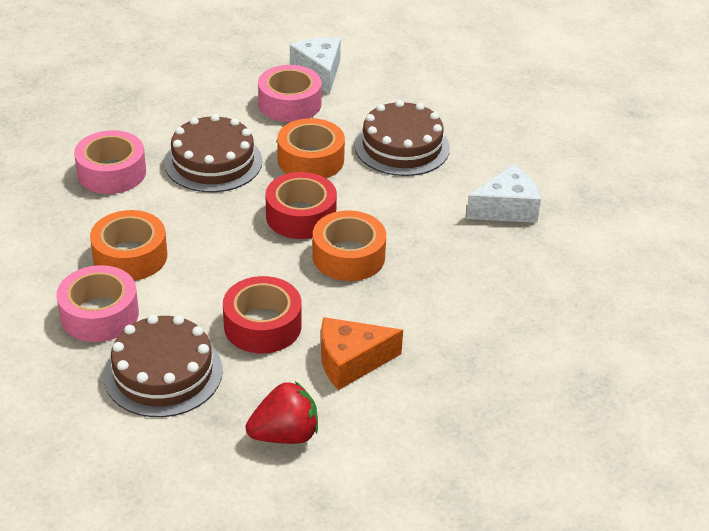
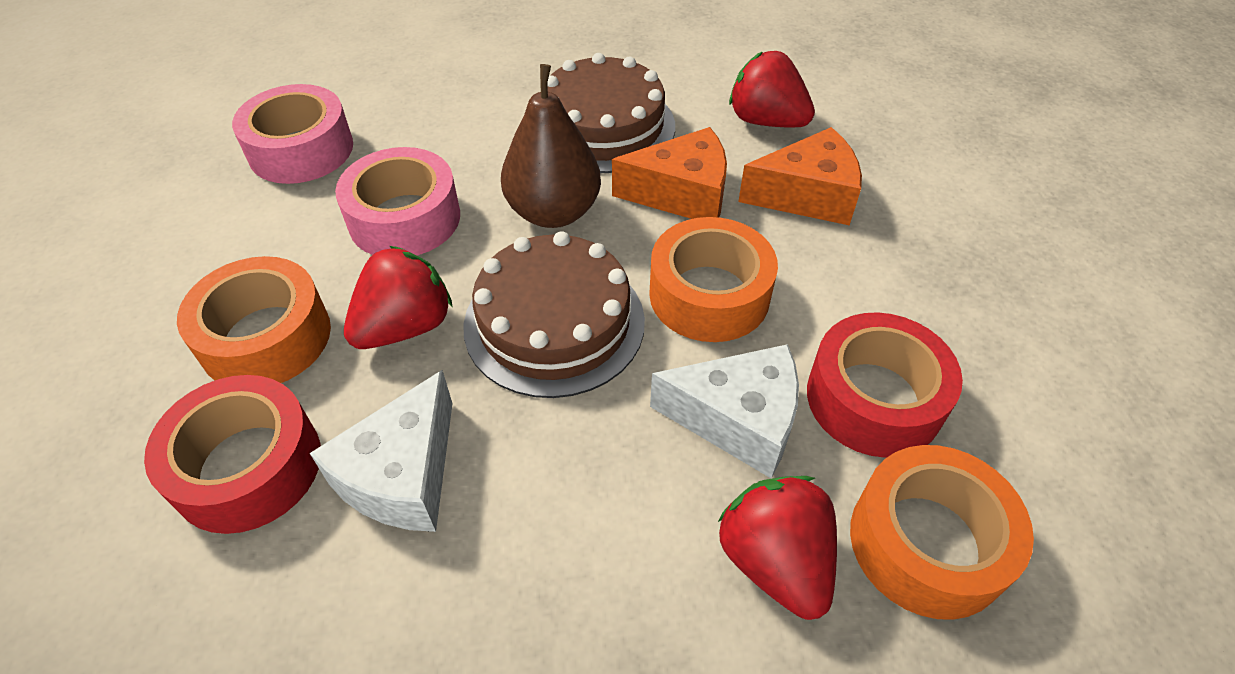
brown cake: 3 -> 2
brown pear: 0 -> 1
orange cheese: 1 -> 2
pink tape: 3 -> 2
red strawberry: 1 -> 3

